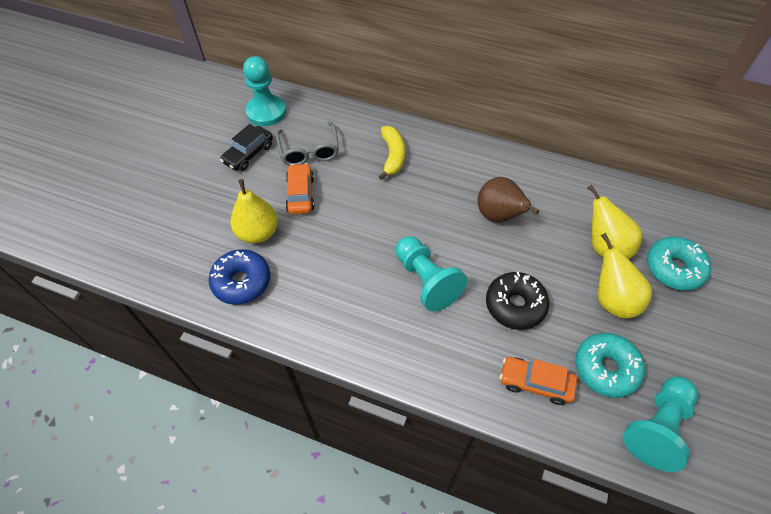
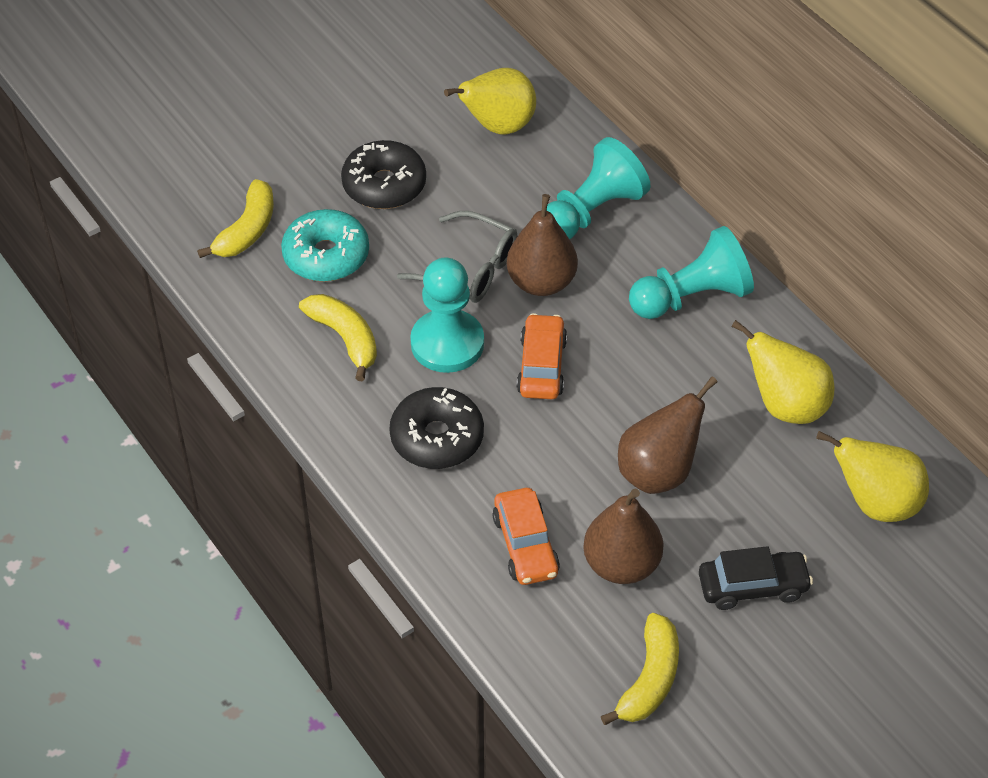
black donut: 1 -> 2
blue donut: 1 -> 0
brown pear: 1 -> 3
turquoise donut: 2 -> 1
yellow banana: 1 -> 3

